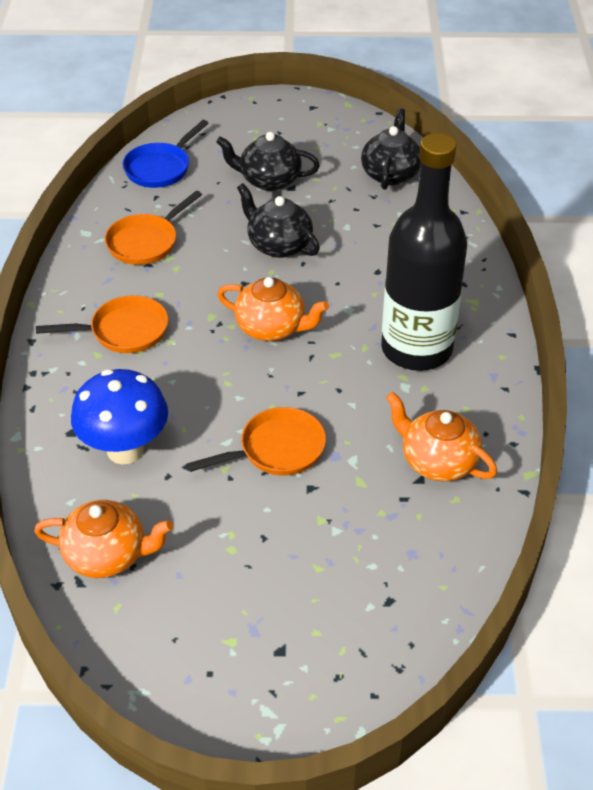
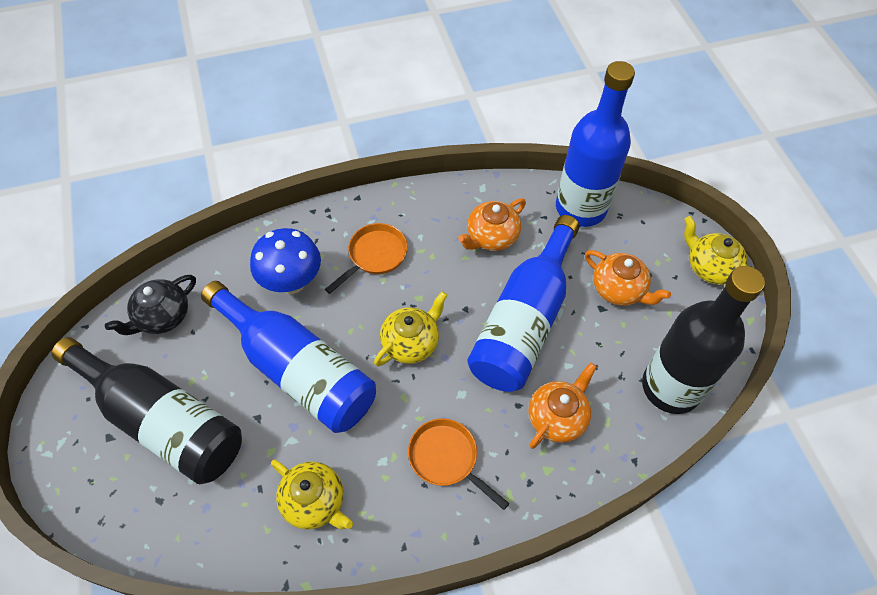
black bottle: 1 -> 2
black teapot: 3 -> 1
blue bottle: 0 -> 3
blue pan: 1 -> 0
orange pan: 3 -> 2
yellow teapot: 0 -> 3

